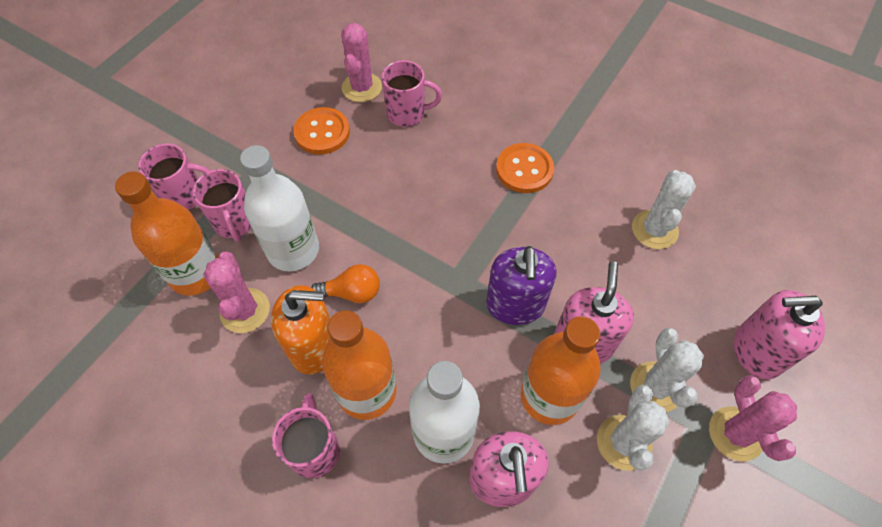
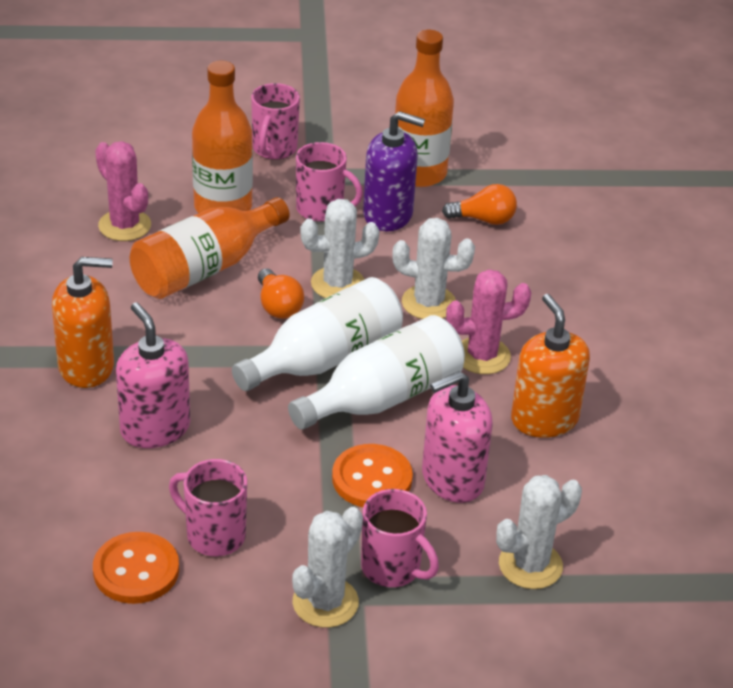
orange light bulb: 1 -> 2
orange soap dispenser: 1 -> 2
pink cactus: 3 -> 2
pink soap dispenser: 3 -> 2
white cactus: 3 -> 4

